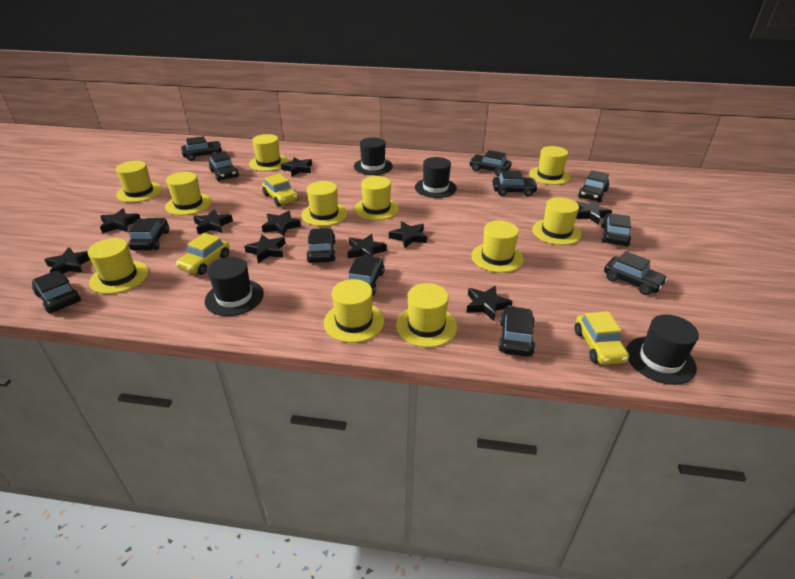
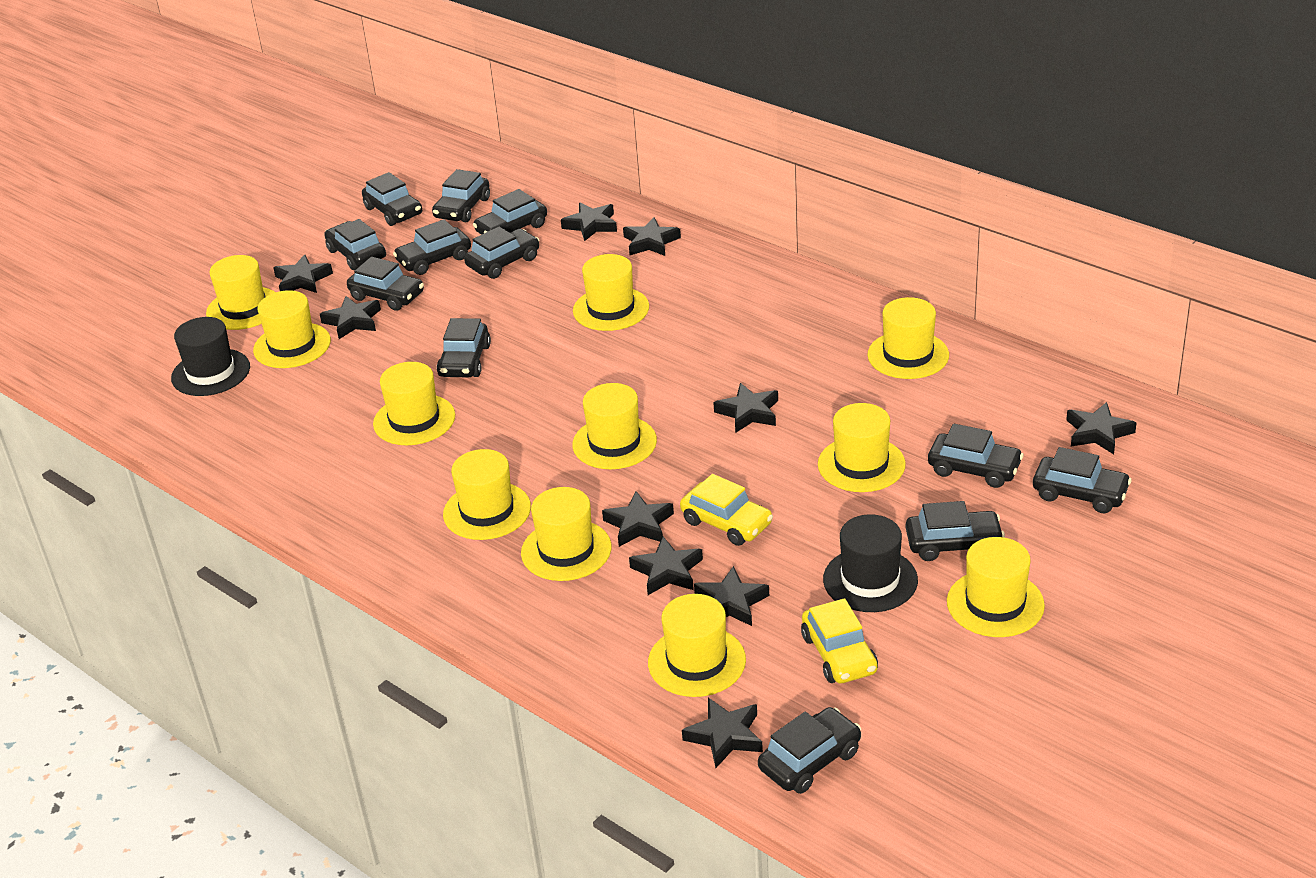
black hat: 4 -> 2
yellow car: 3 -> 2

